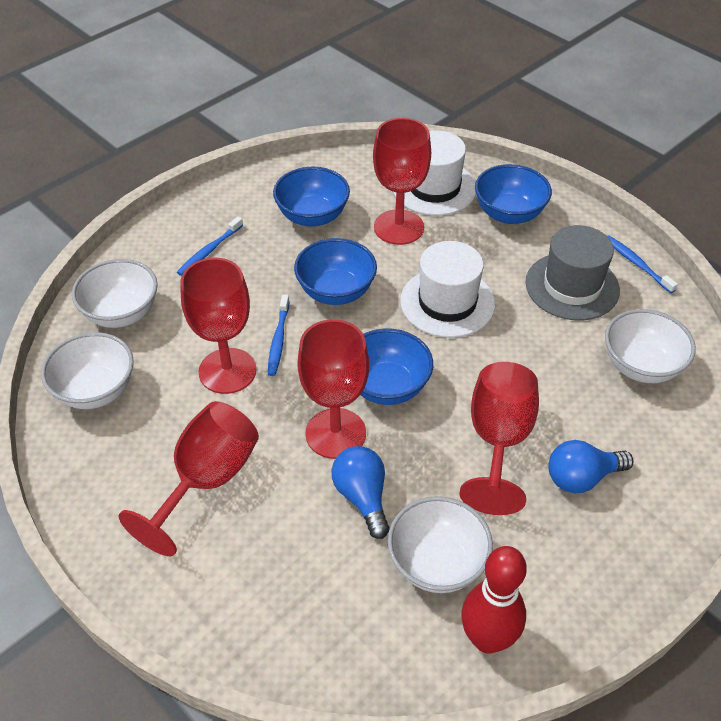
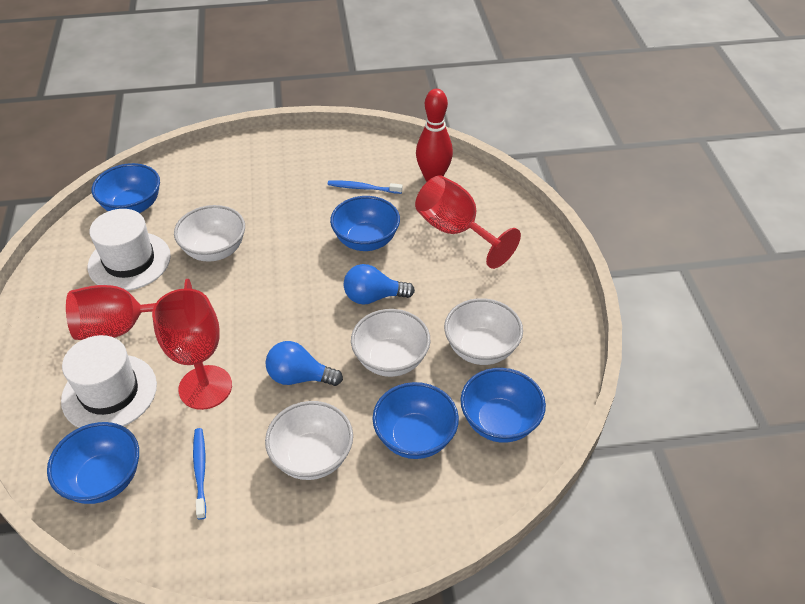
blue bowl: 4 -> 5
blue toothbrush: 3 -> 2
grey hat: 1 -> 0
red goblet: 5 -> 3

